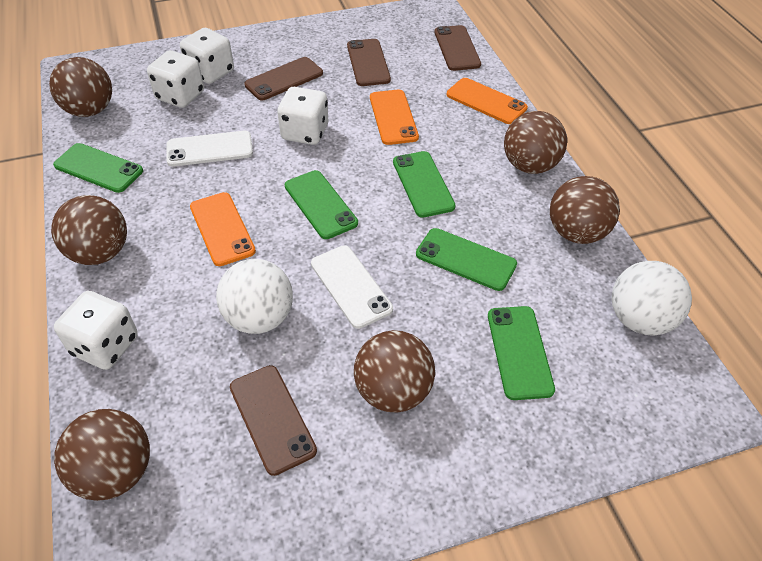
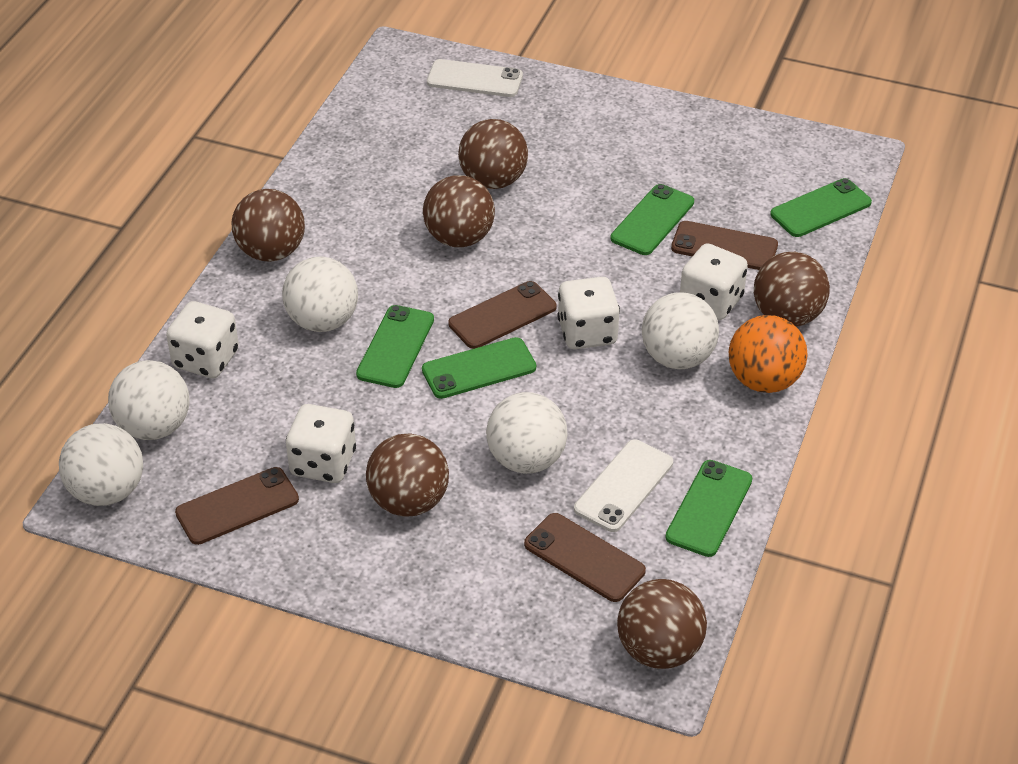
orange ball: 0 -> 1
orange phone: 3 -> 0
white ball: 2 -> 5

